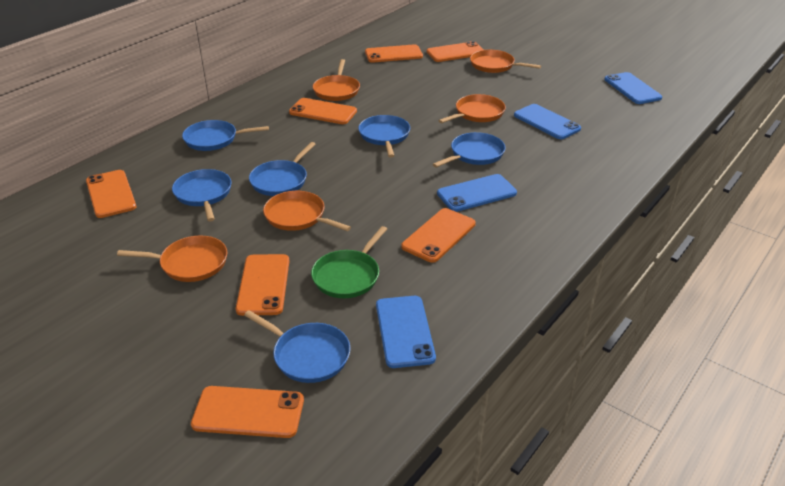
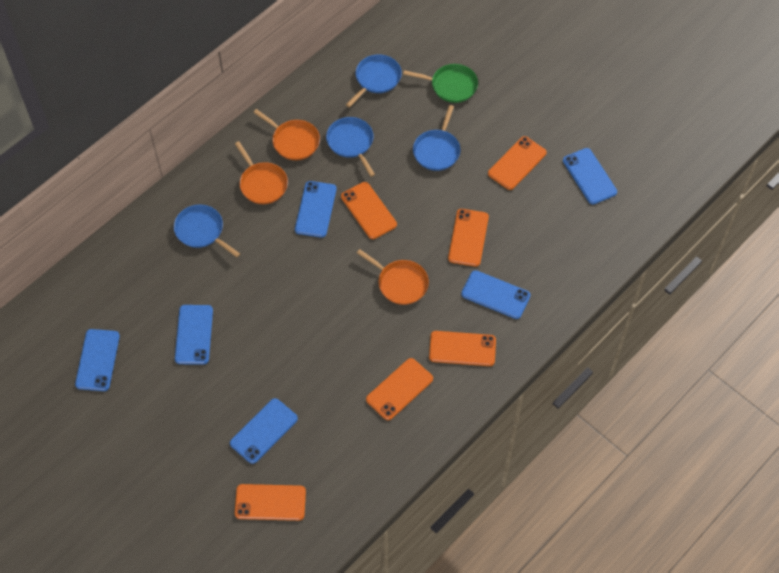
blue pan: 6 -> 4
blue phone: 4 -> 6
orange pan: 5 -> 3
orange phone: 7 -> 6

